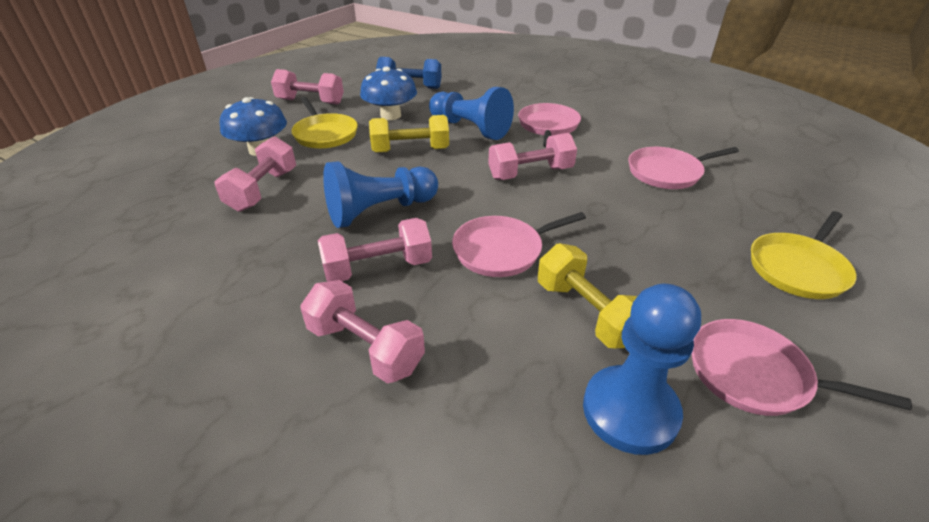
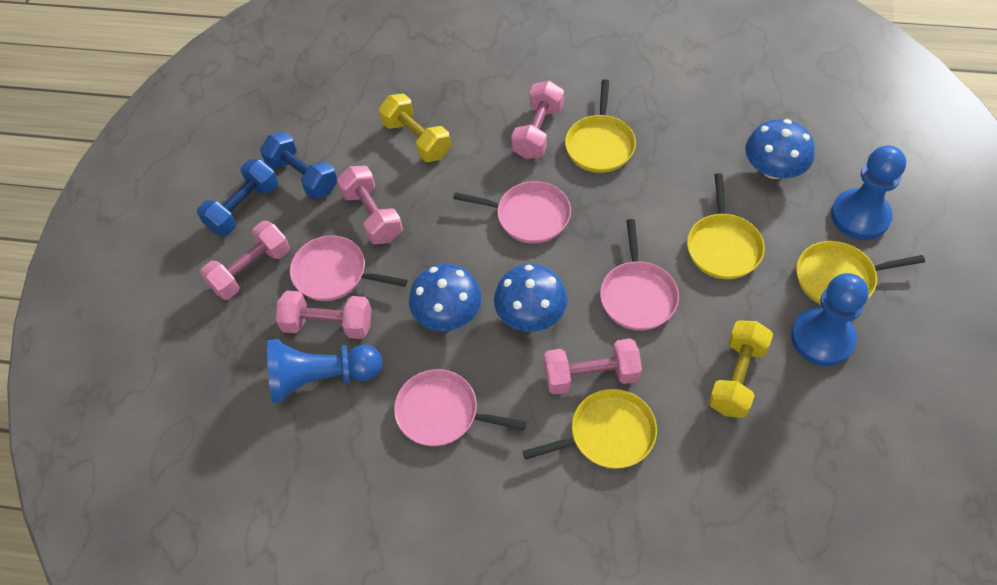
blue dumbbell: 1 -> 2
blue mushroom: 2 -> 3
yellow pan: 2 -> 4

